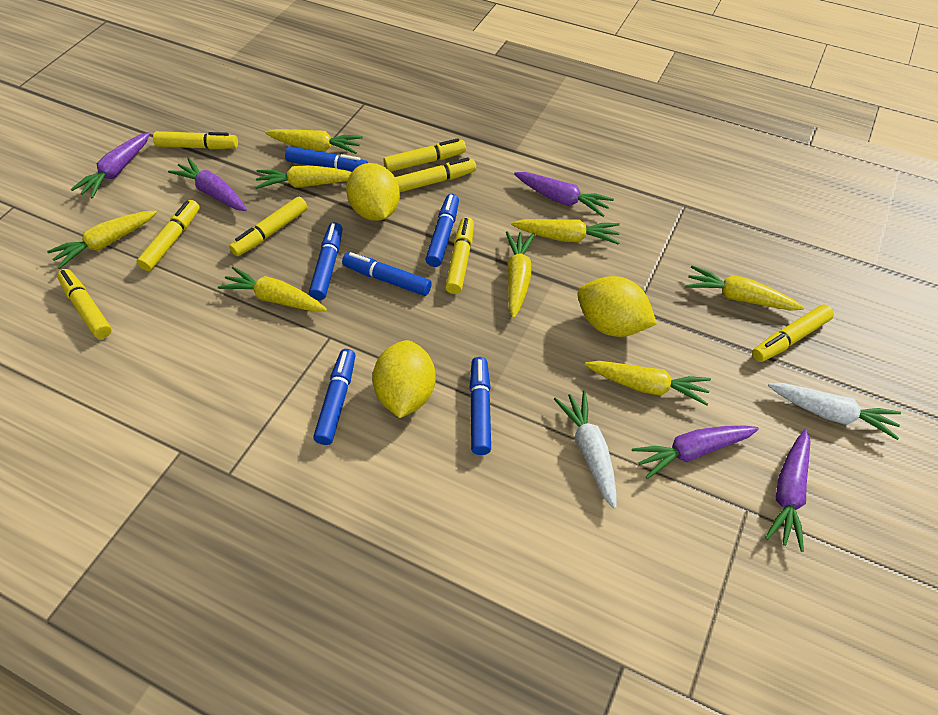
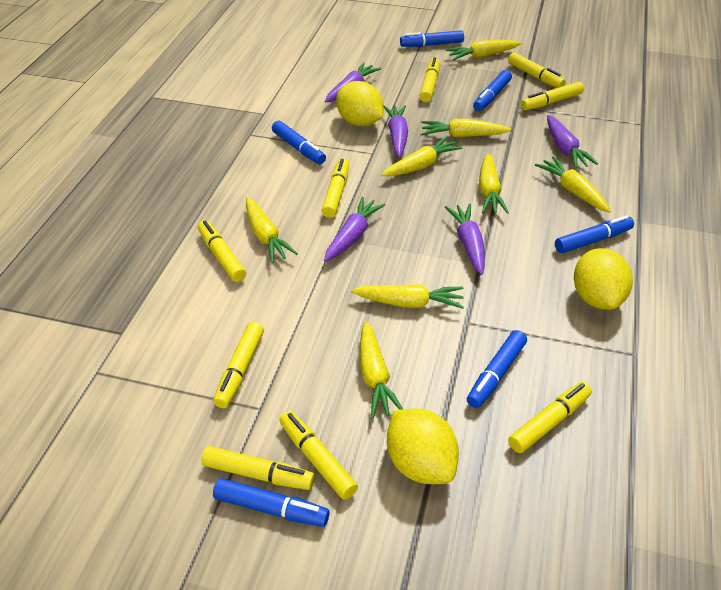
white carrot: 2 -> 0
yellow marker: 8 -> 9

